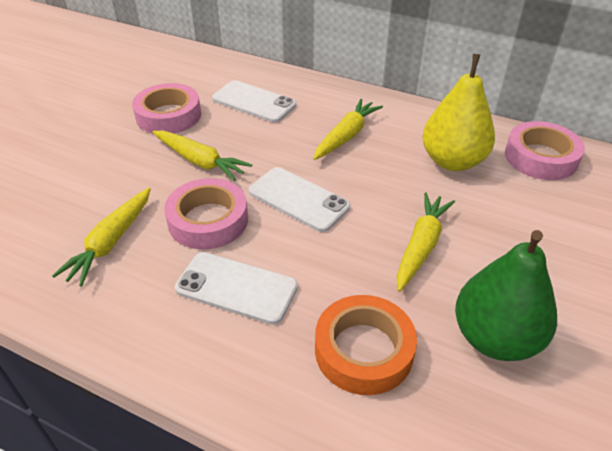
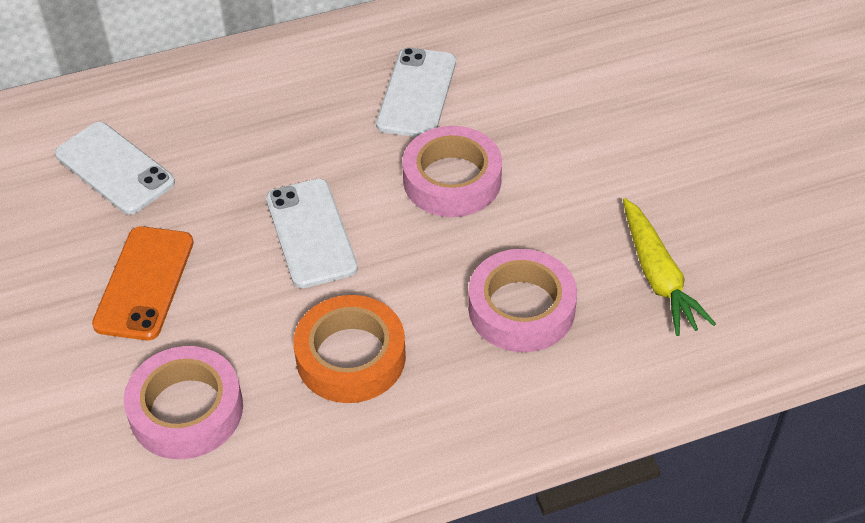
green pear: 1 -> 0
orange phone: 0 -> 1
yellow carrot: 4 -> 1
yellow pear: 1 -> 0

